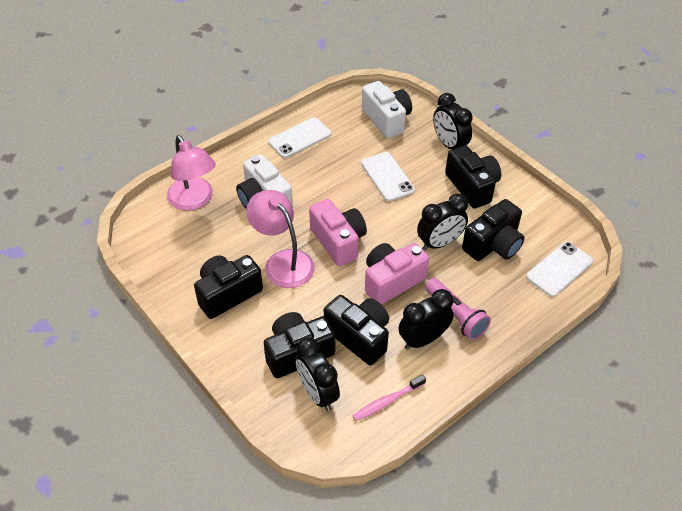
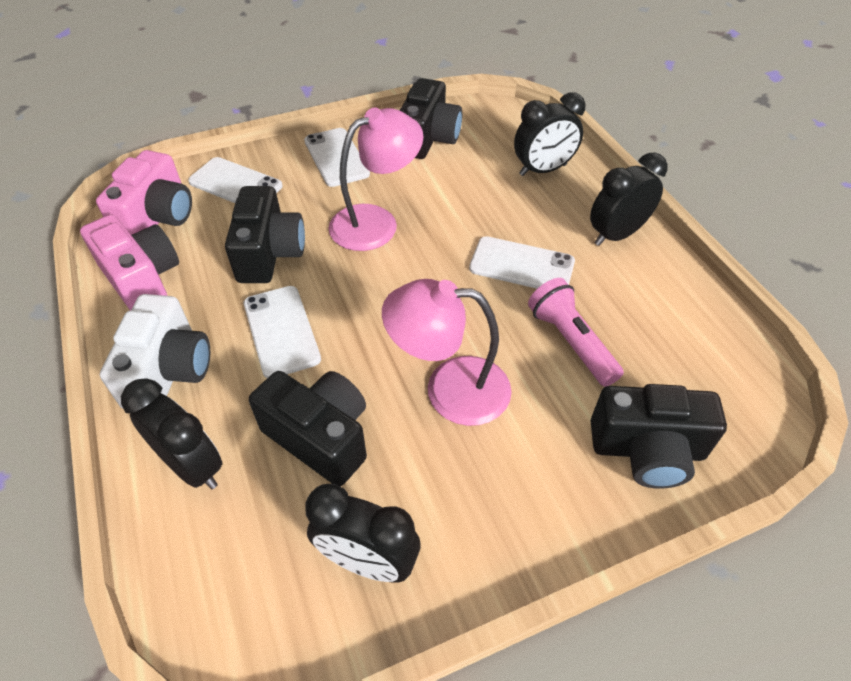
black camera: 5 -> 4
pink toothbrush: 1 -> 0
white camera: 2 -> 1
white phone: 3 -> 4

